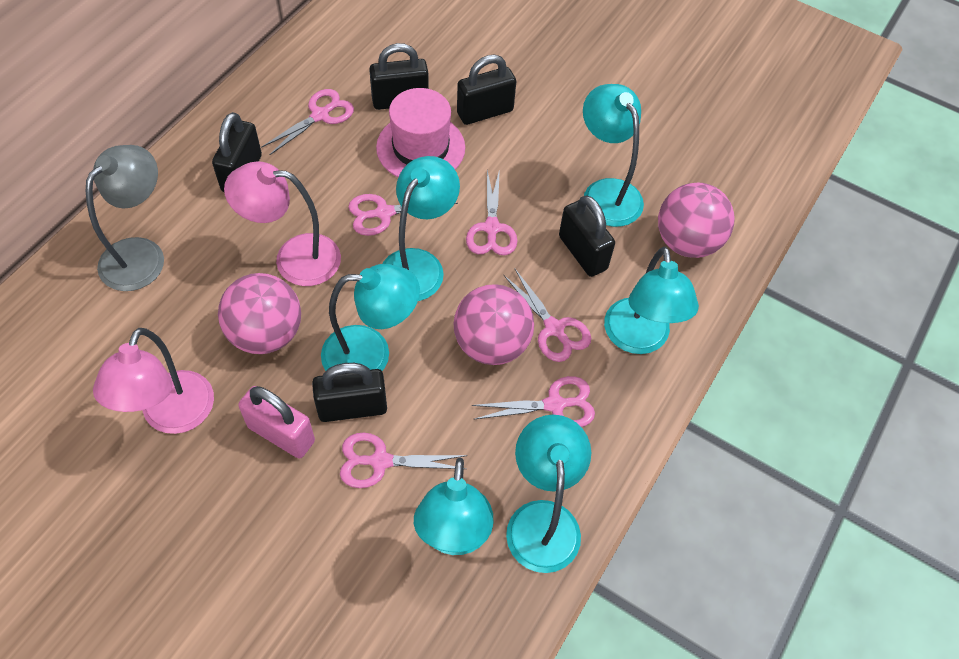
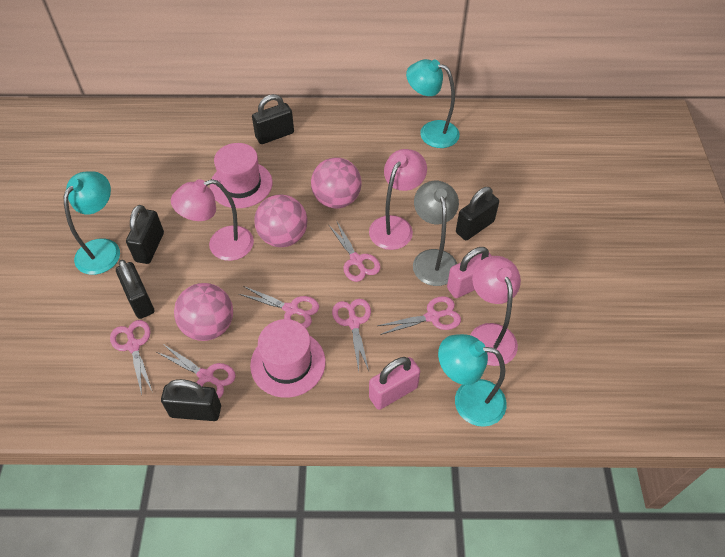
pink hat: 1 -> 2
pink lamp: 2 -> 3
pink padlock: 1 -> 2
turquoise lamp: 6 -> 3

